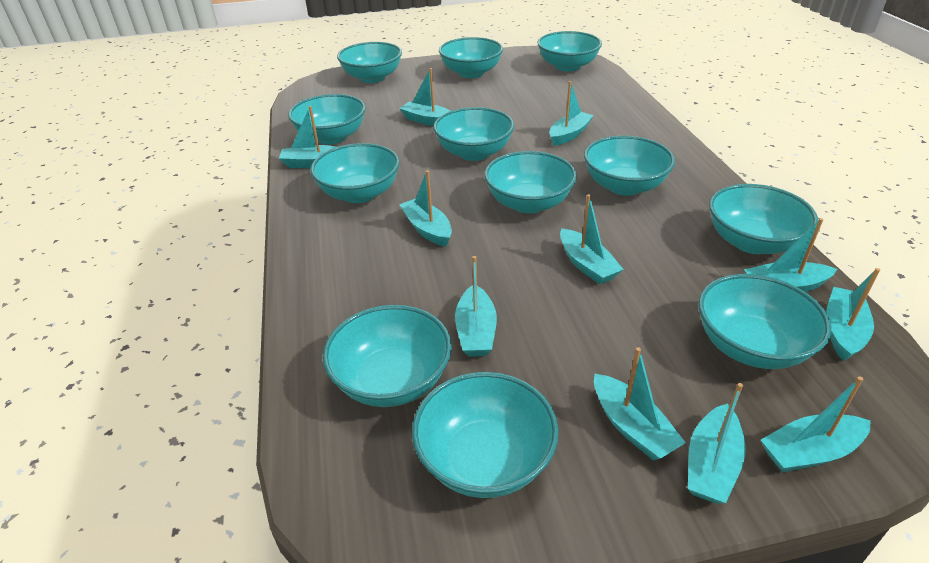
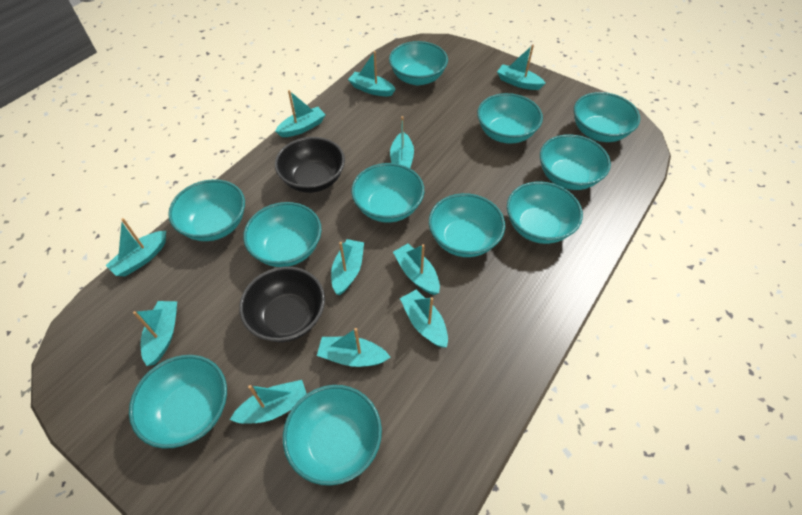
black bowl: 0 -> 2
turquoise bowl: 12 -> 11

